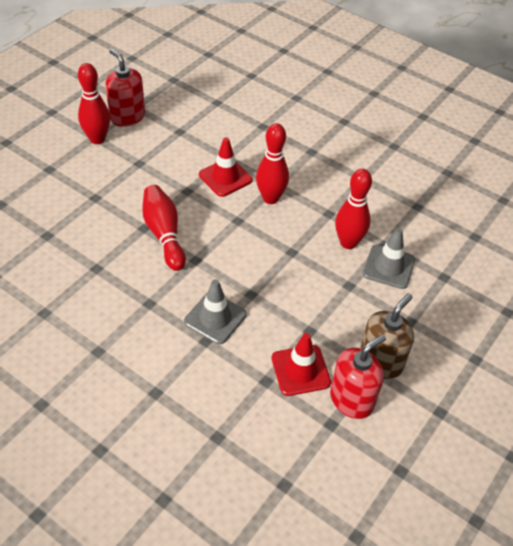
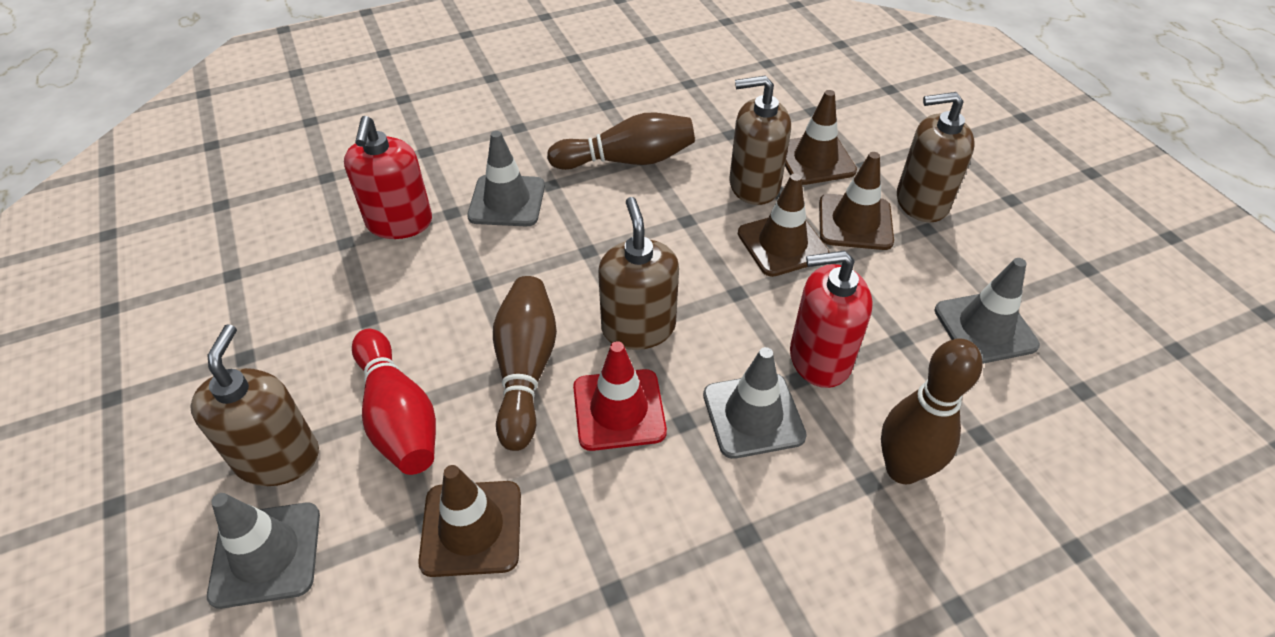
brown bowling pin: 0 -> 3
brown soap dispenser: 1 -> 4
brown traffic cone: 0 -> 4
grey traffic cone: 2 -> 4
red bowling pin: 4 -> 1
red traffic cone: 2 -> 1

